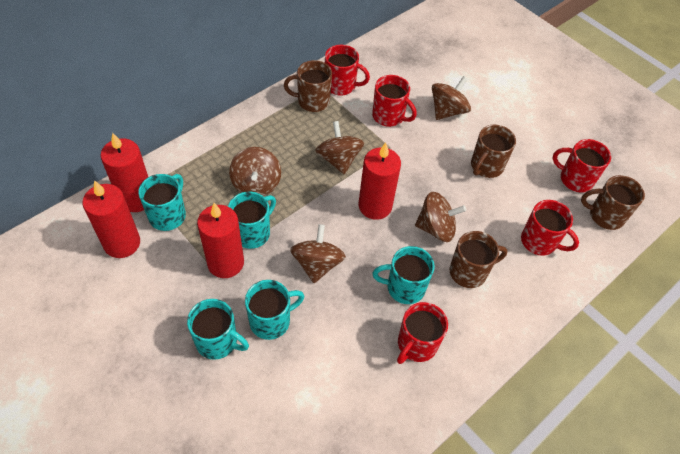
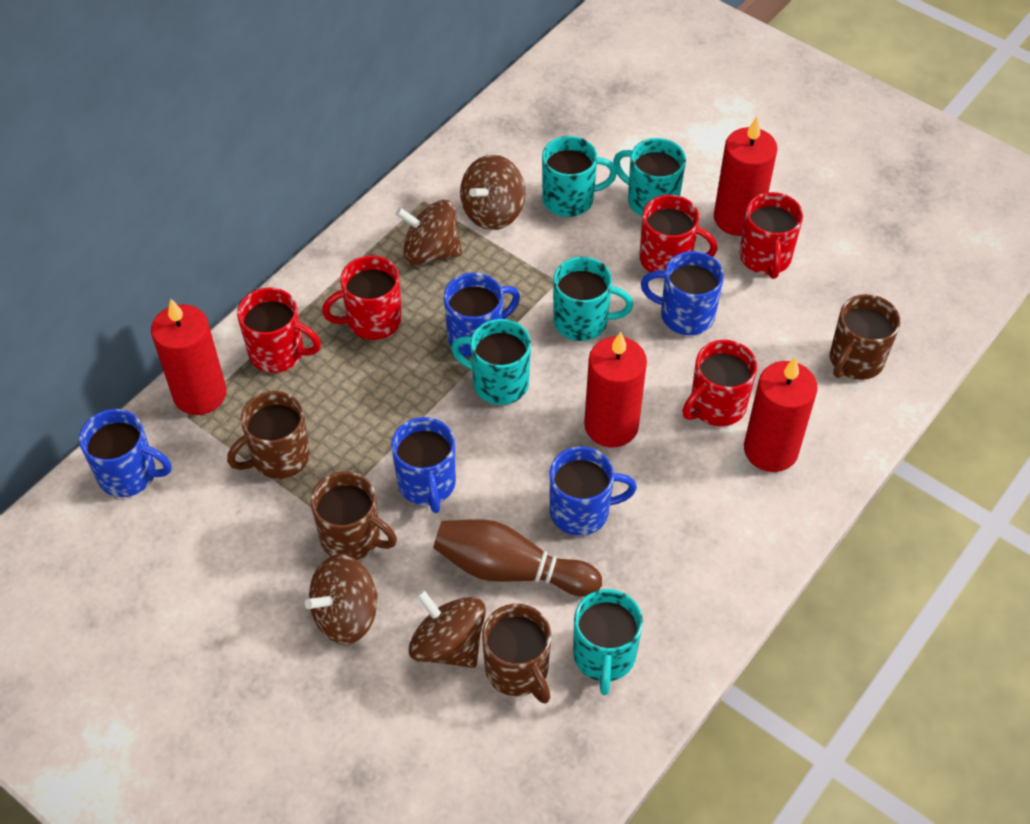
blue mug: 0 -> 5
brown bowling pin: 0 -> 1
brown spinning top: 5 -> 4

